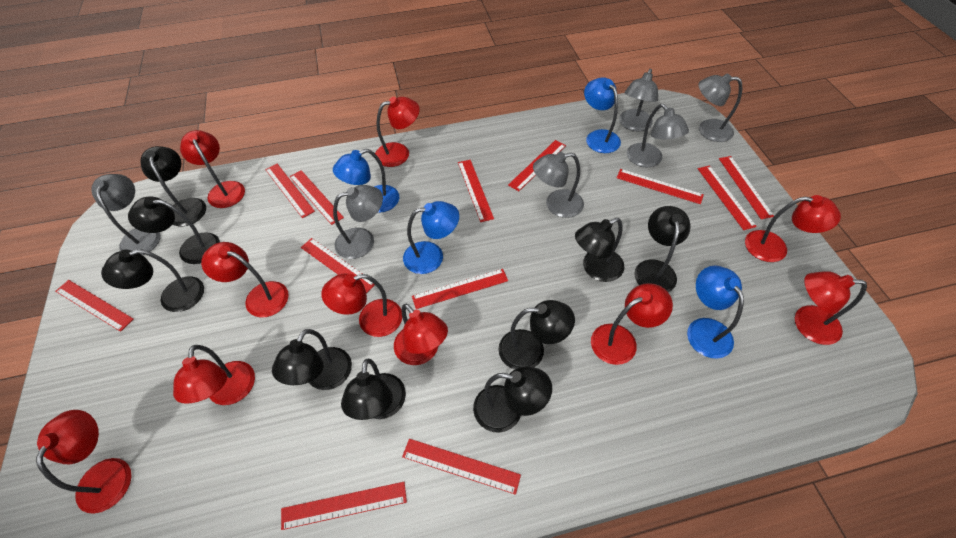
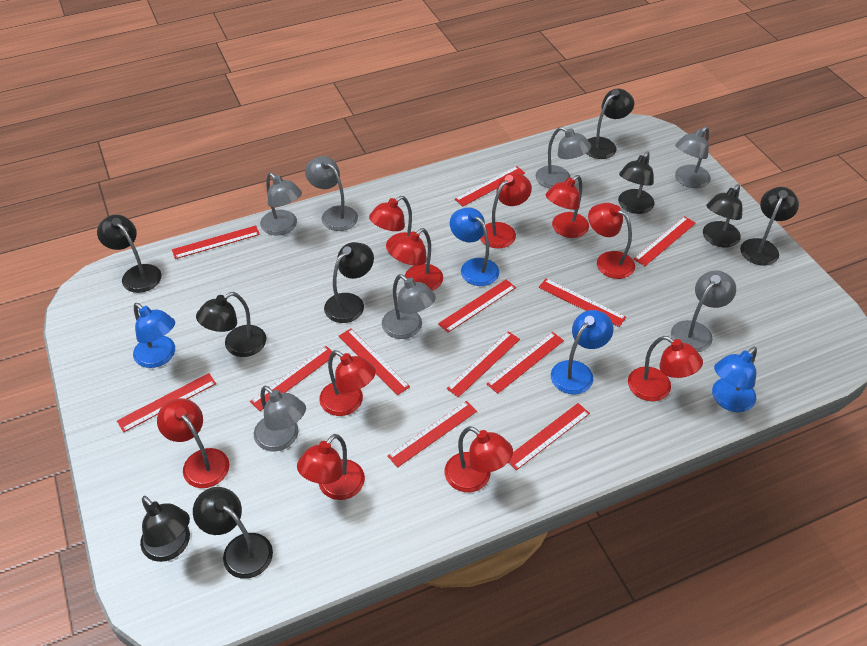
grey lamp: 6 -> 7

